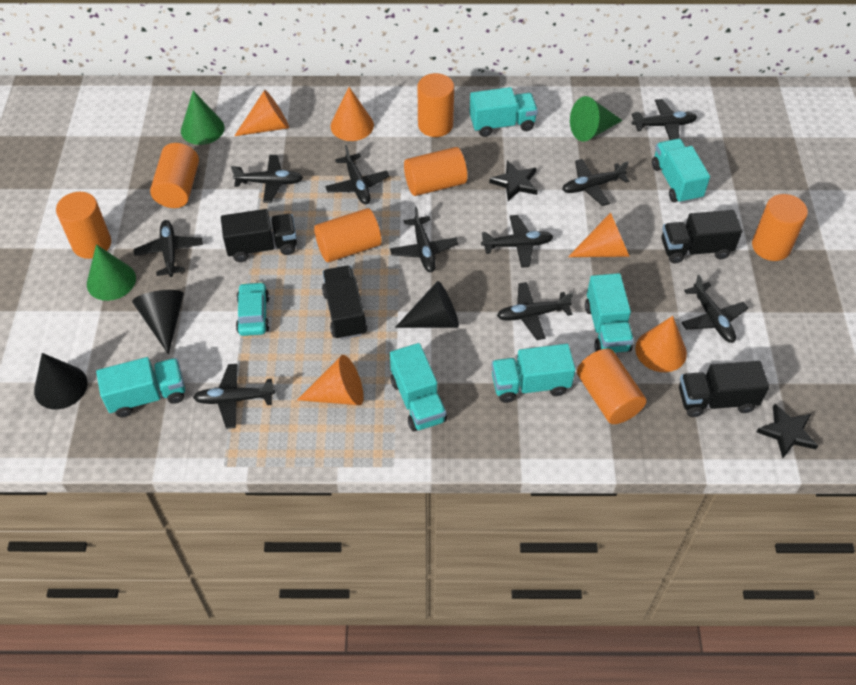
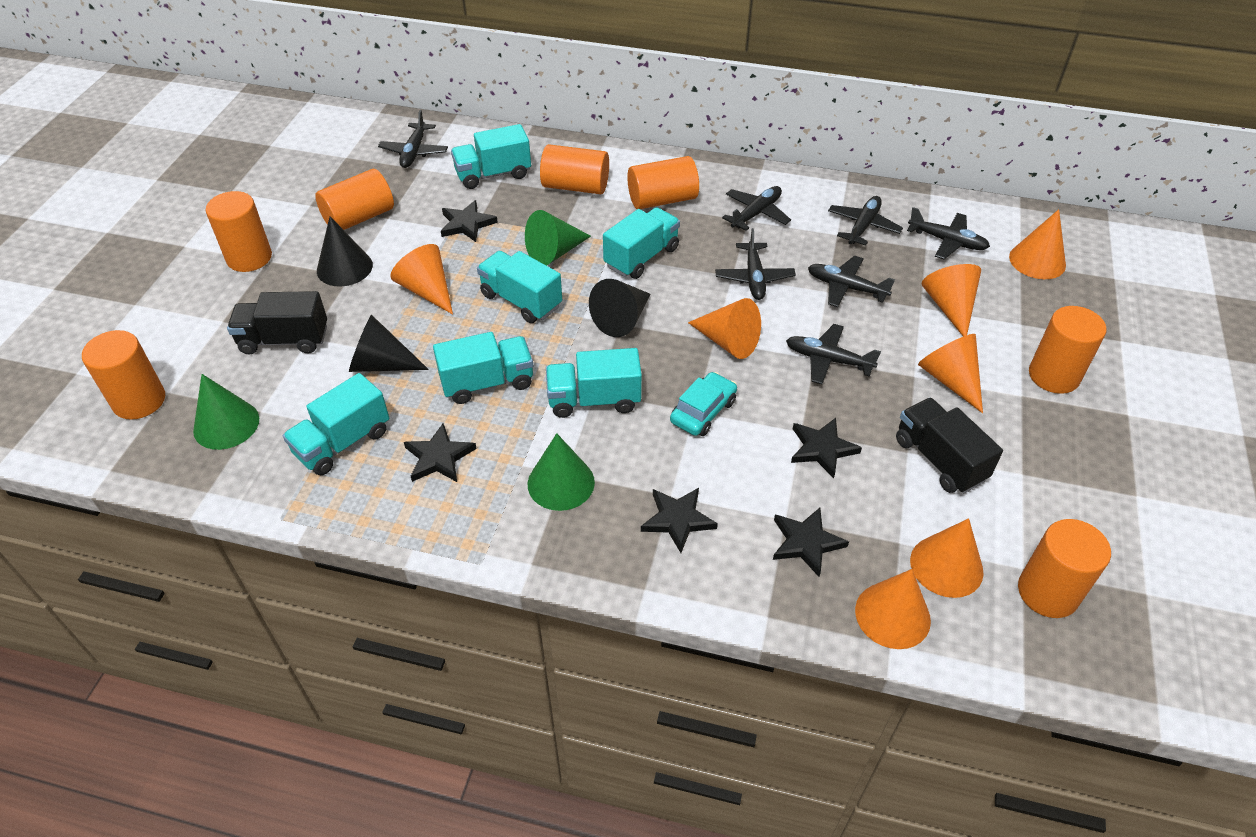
black plane: 10 -> 7
black star: 2 -> 5
black truck: 4 -> 2
orange cone: 5 -> 7

